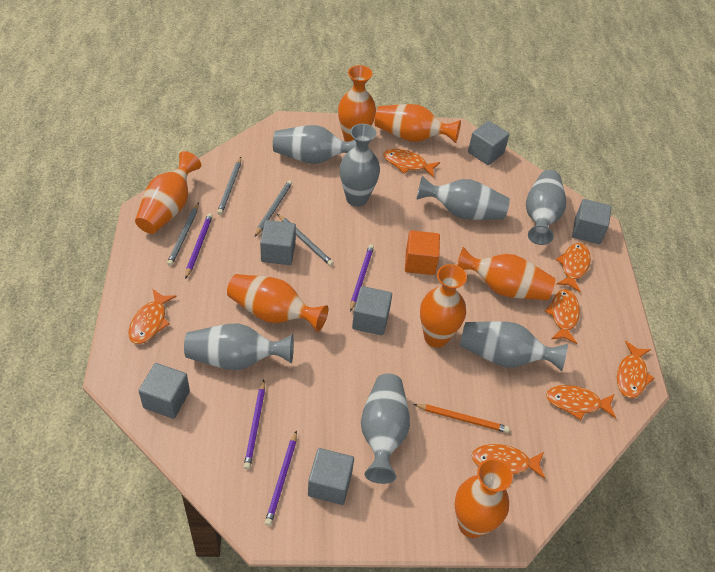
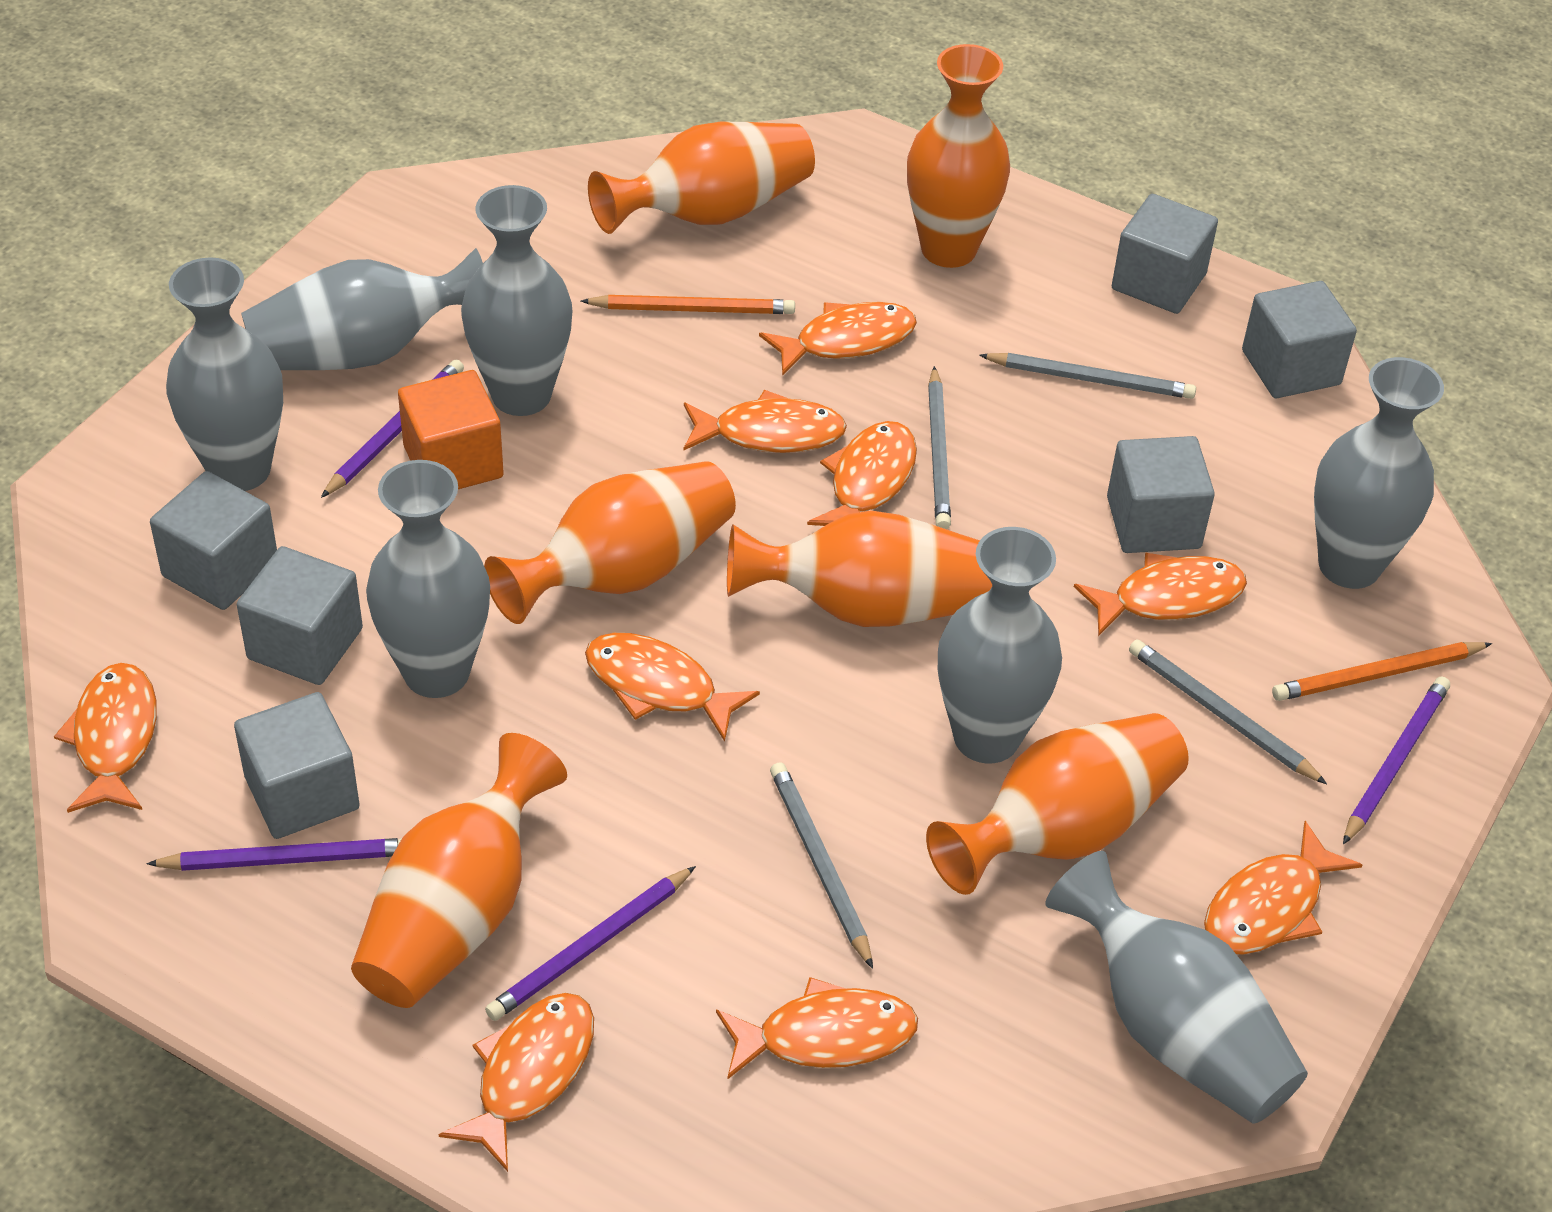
orange fish: 7 -> 9
orange pencil: 1 -> 2
orange vase: 7 -> 6

